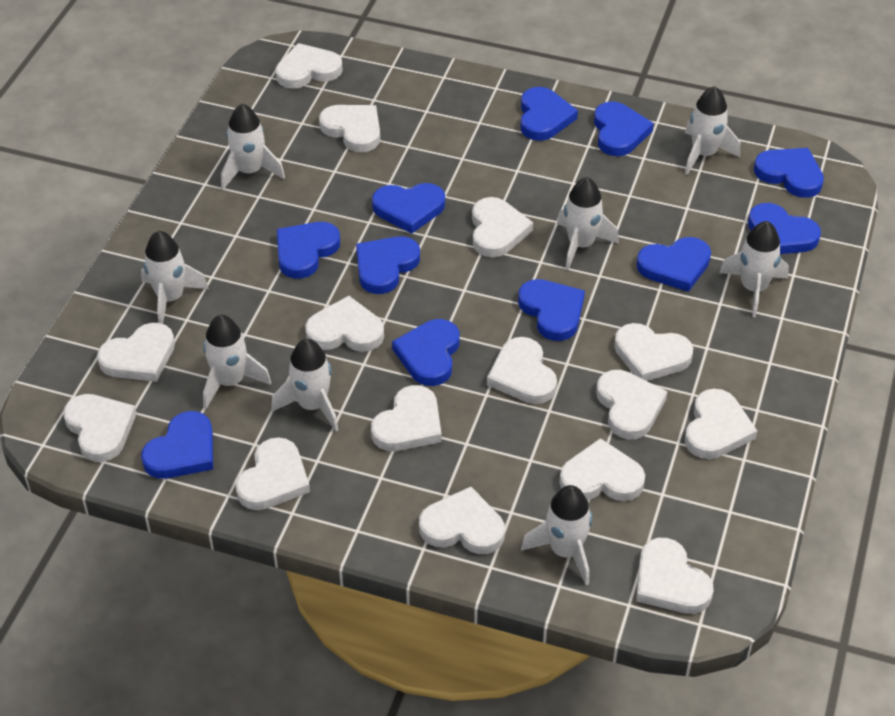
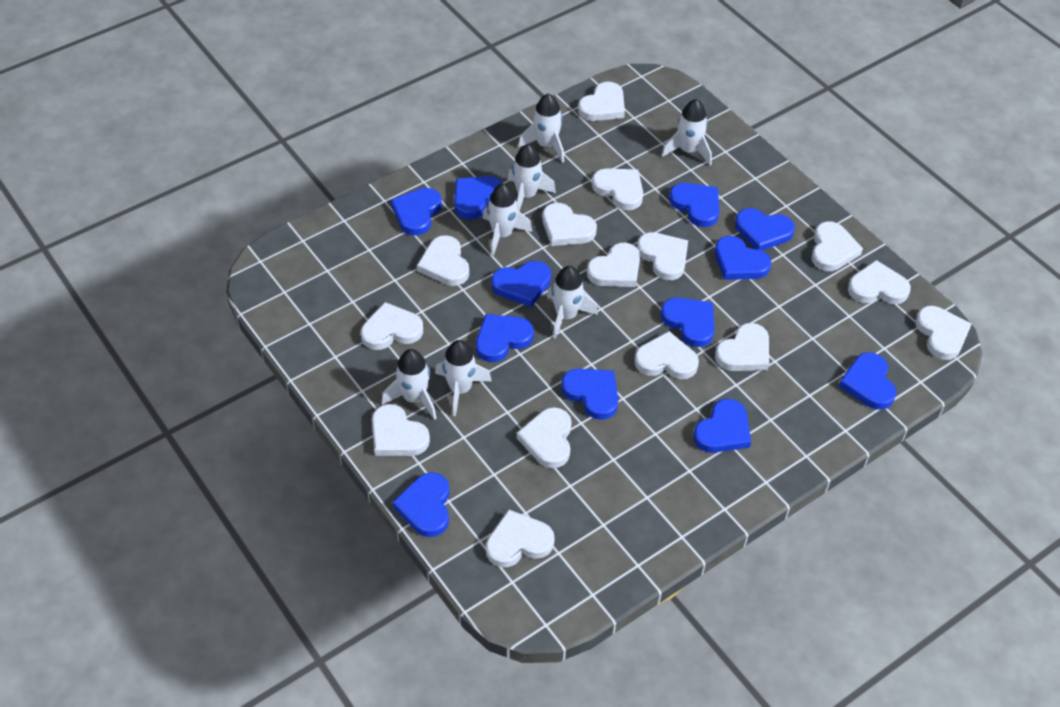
blue heart: 11 -> 12
white rocket: 8 -> 7

